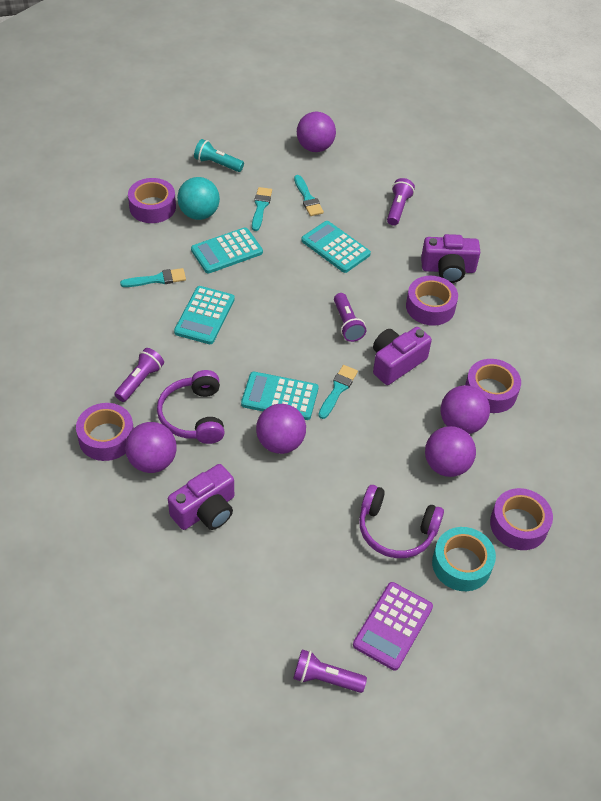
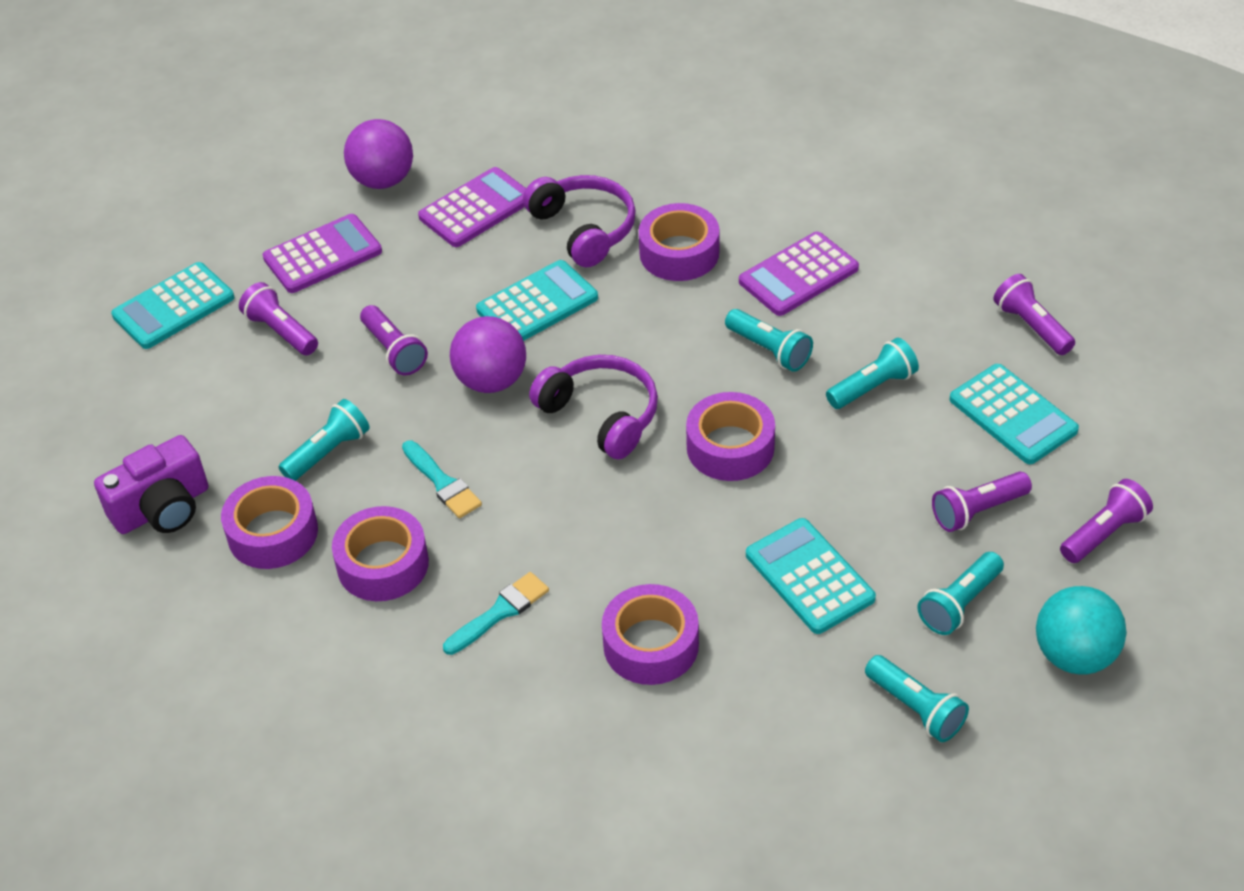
purple ball: 5 -> 2
purple calculator: 1 -> 3
purple camera: 3 -> 1
purple flashlight: 4 -> 5
turquoise brush: 4 -> 2
turquoise flashlight: 1 -> 5
turquoise tape: 1 -> 0

